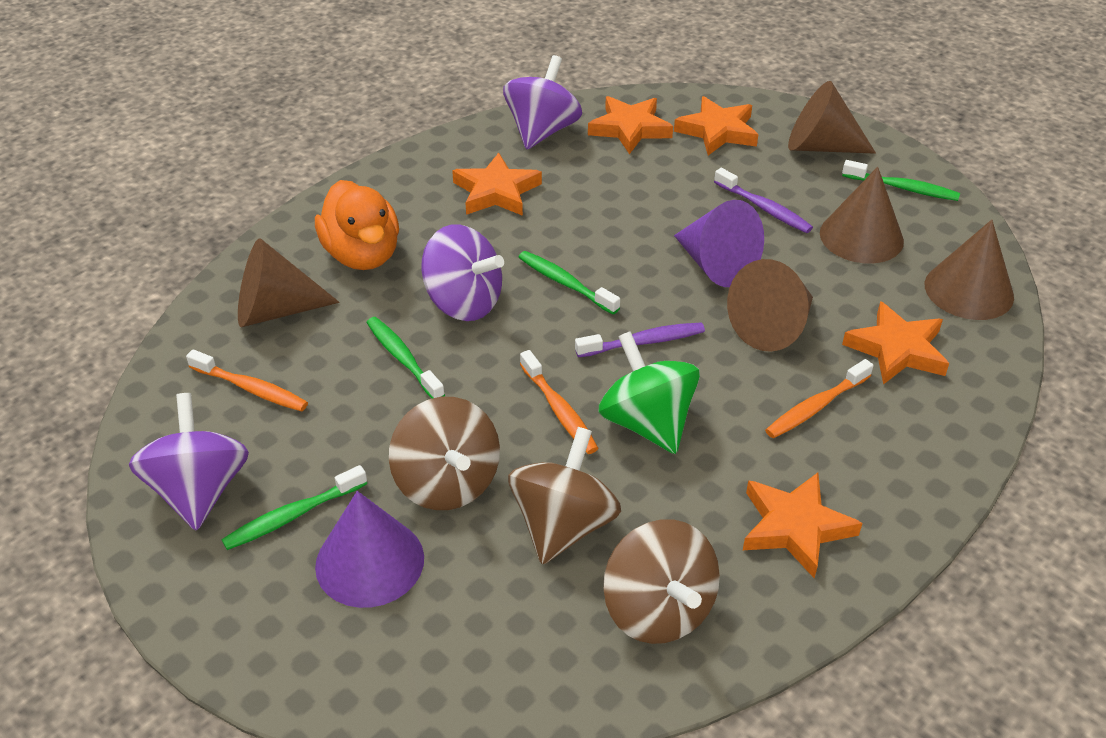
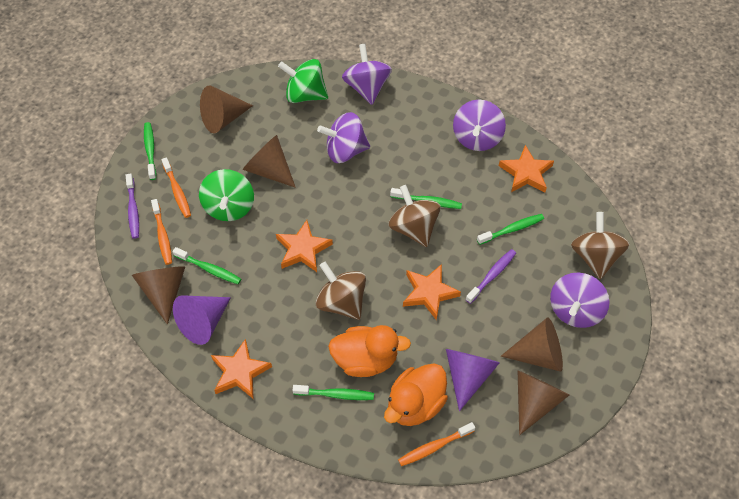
green spinning top: 1 -> 2
green toothbrush: 4 -> 5
orange duck: 1 -> 2
orange star: 5 -> 4
purple spinning top: 3 -> 4

